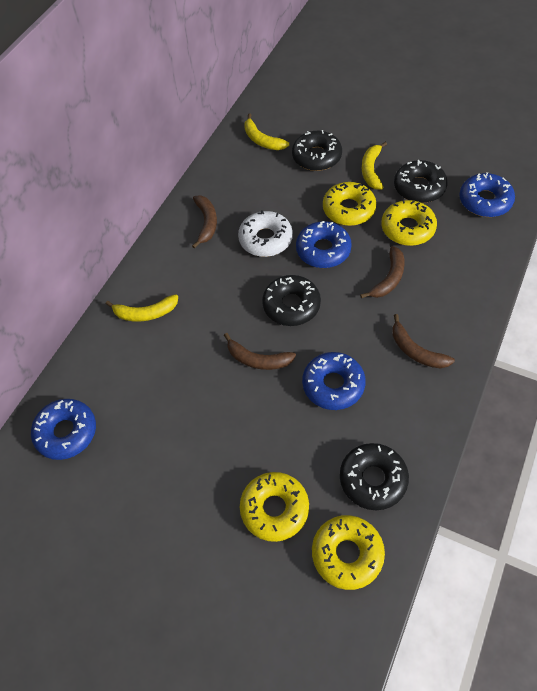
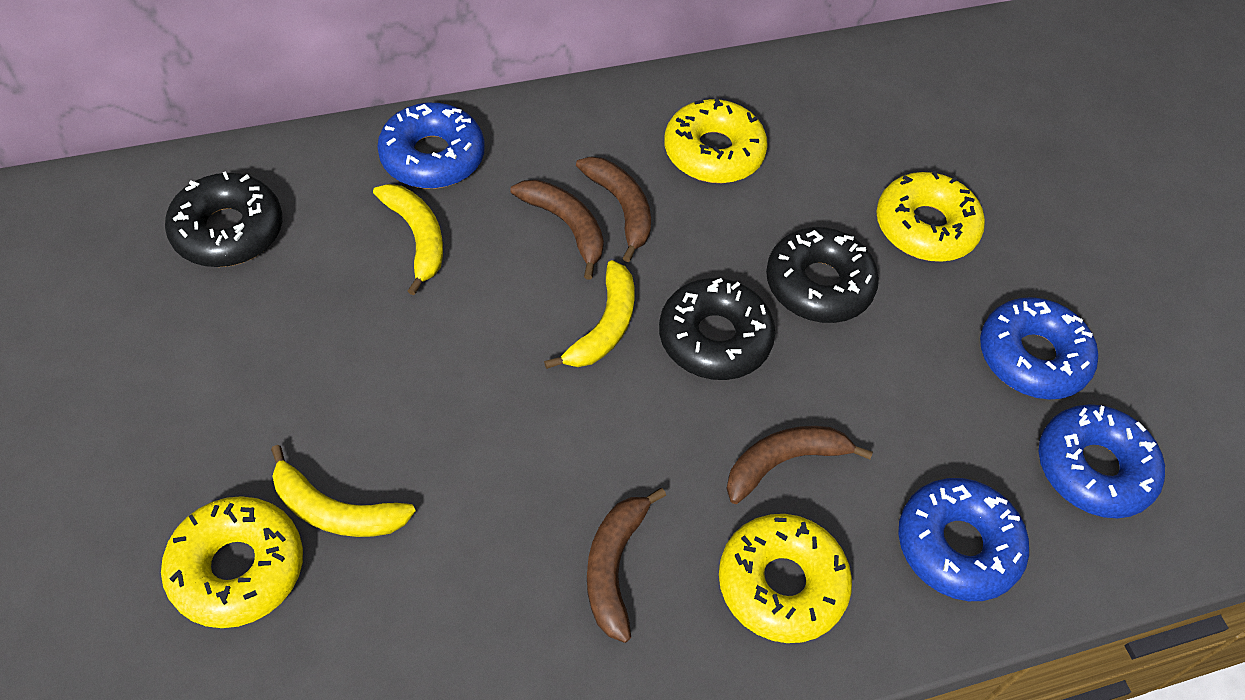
black donut: 4 -> 3
white donut: 1 -> 0

